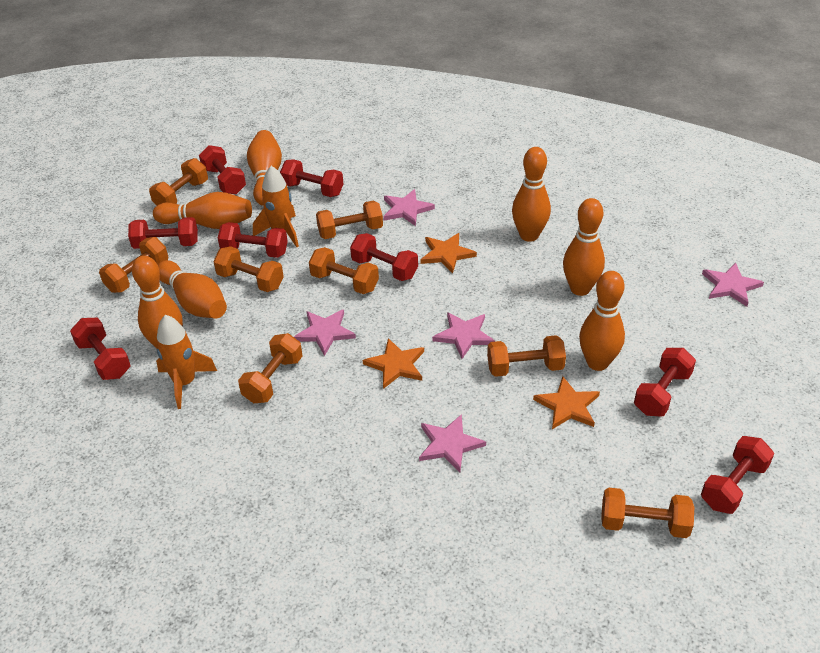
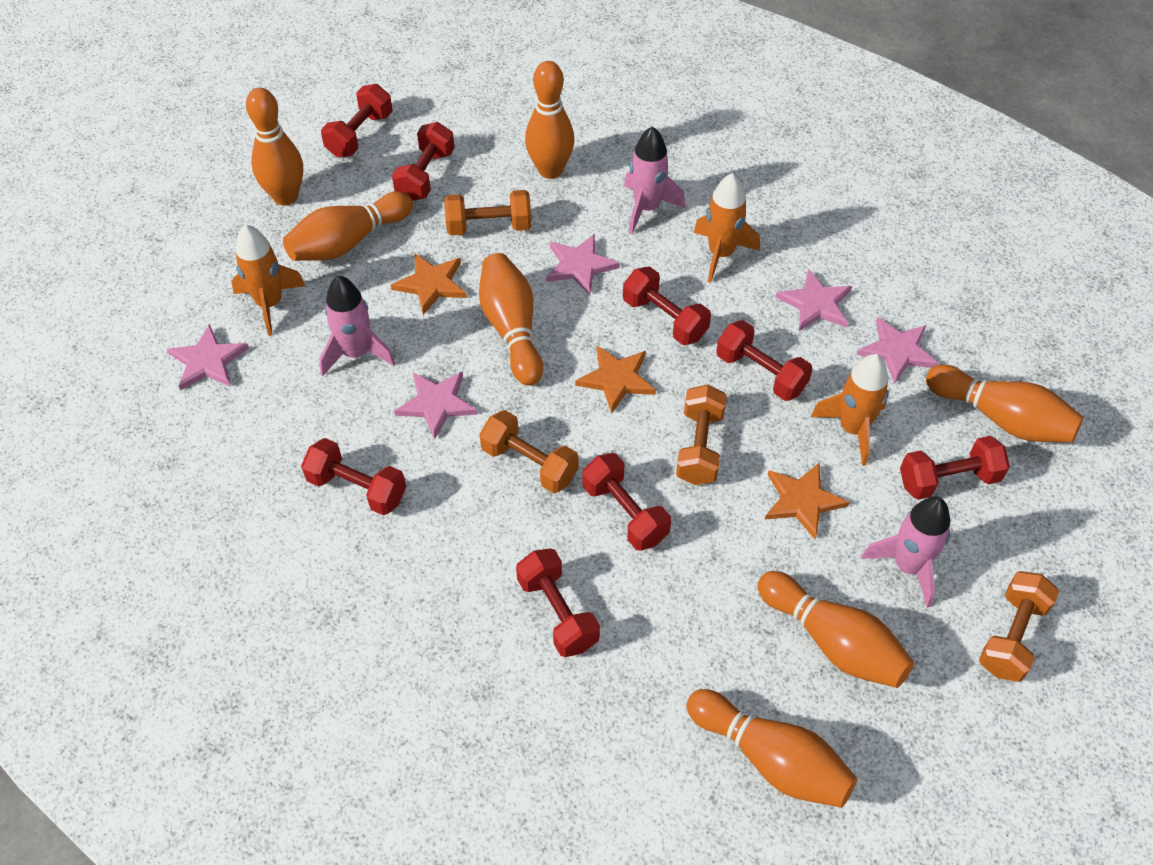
orange dumbbell: 8 -> 4
orange rocket: 2 -> 3
pink rocket: 0 -> 3

